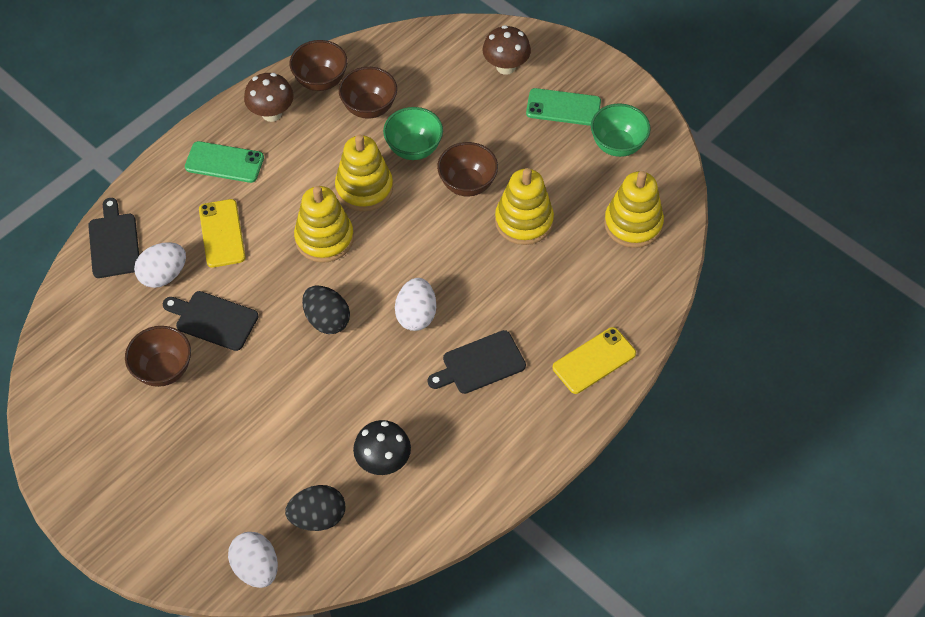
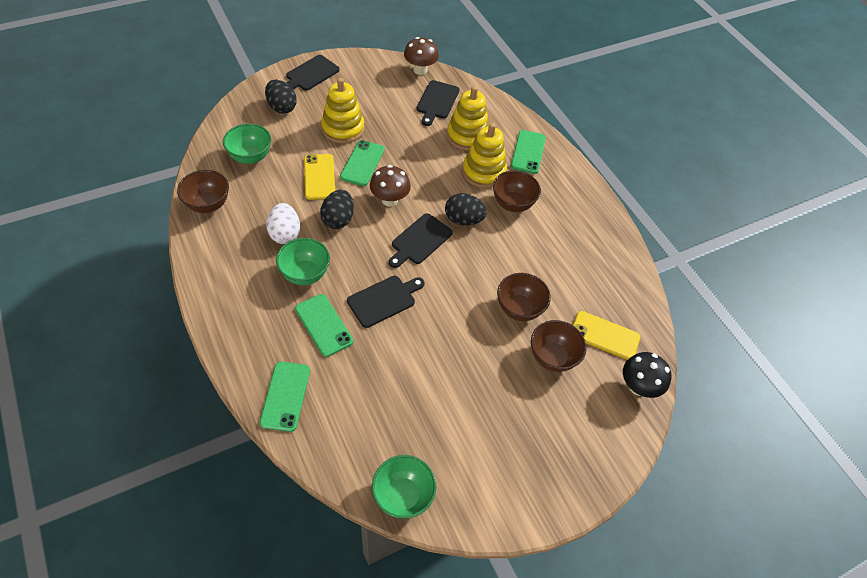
black cutting board: 3 -> 4
black egg: 2 -> 3
green bowl: 2 -> 3
green phone: 2 -> 4
white egg: 3 -> 1
yellow stacking toy: 4 -> 3

